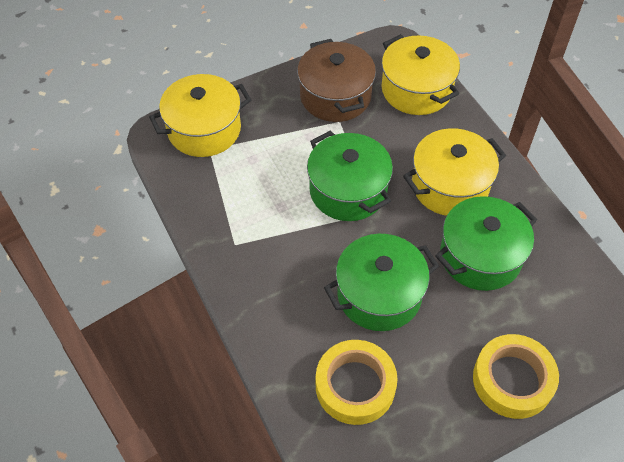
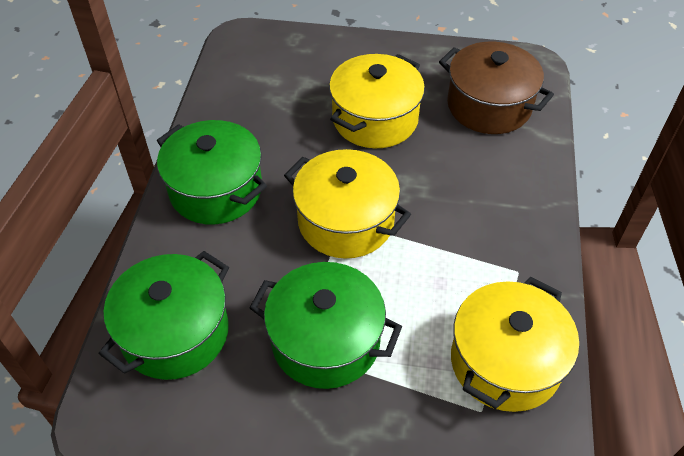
yellow tape: 2 -> 0

